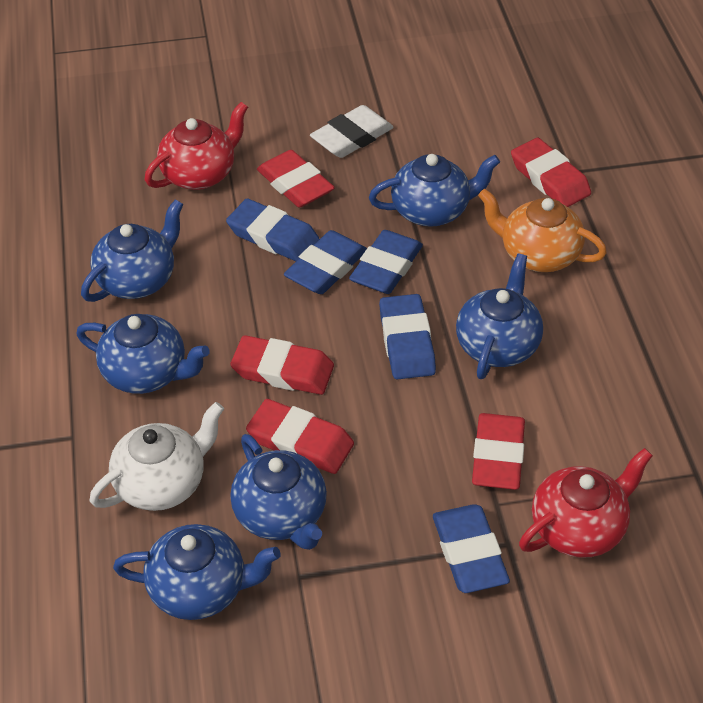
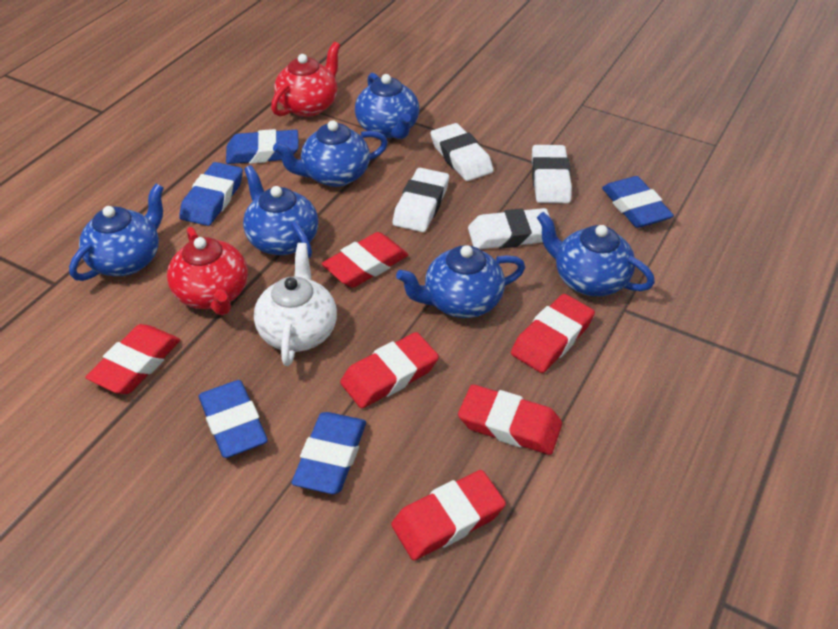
orange teapot: 1 -> 0
red eraser: 5 -> 6
white eraser: 1 -> 4

